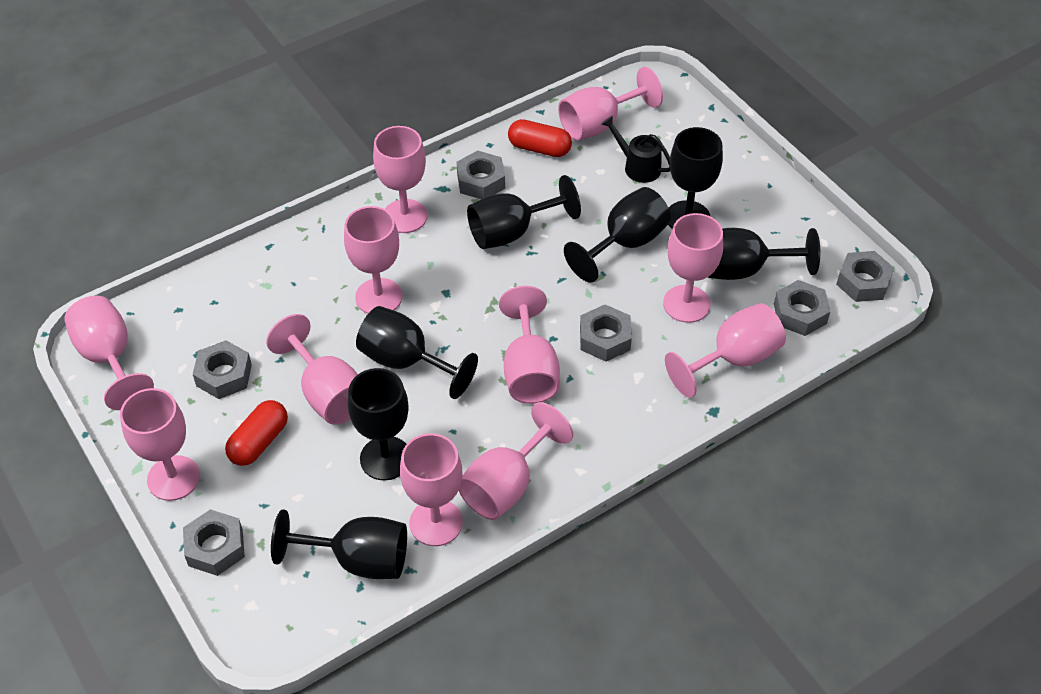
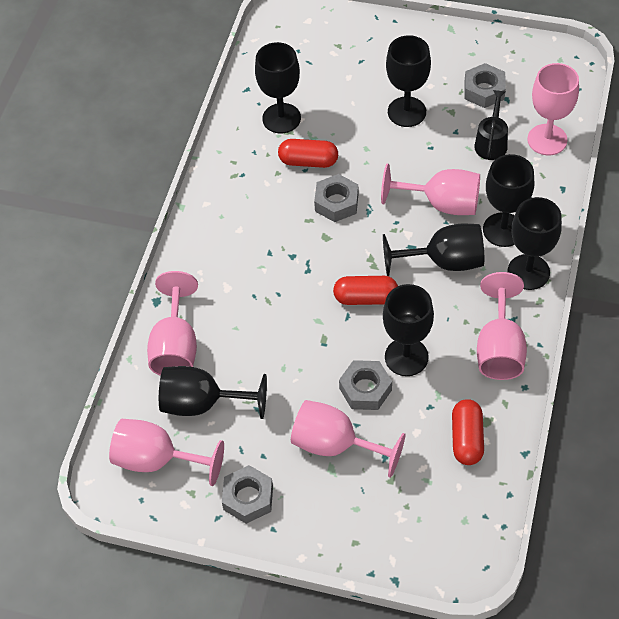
grey nut: 6 -> 4
pink goblet: 11 -> 6
red capsule: 2 -> 3

